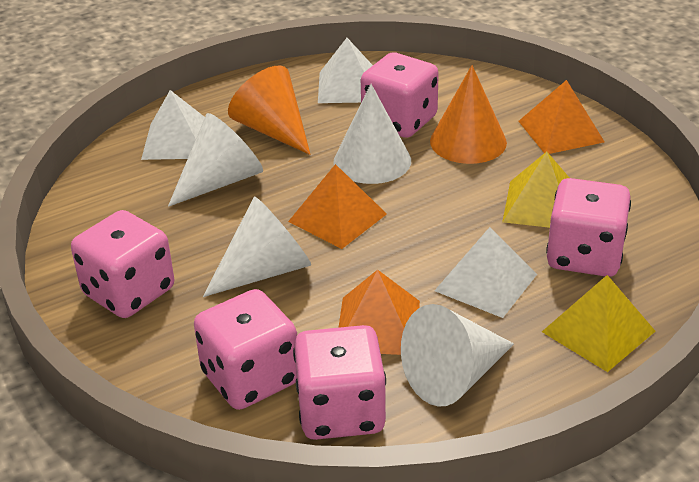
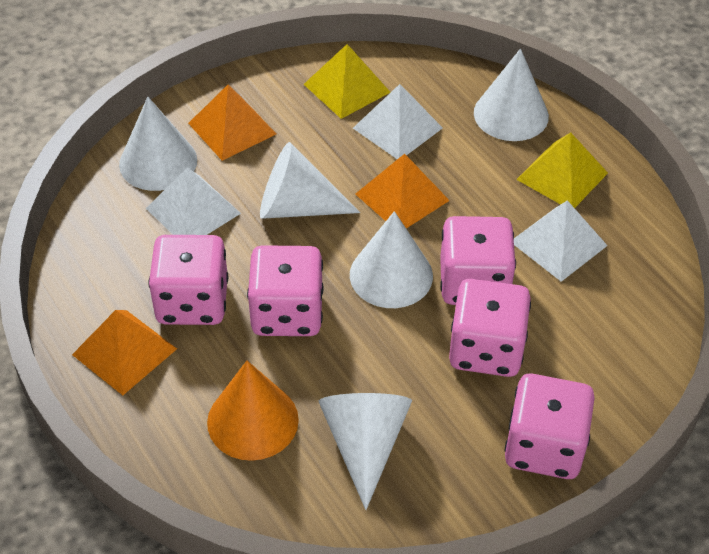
orange cone: 2 -> 1
white cone: 4 -> 5

